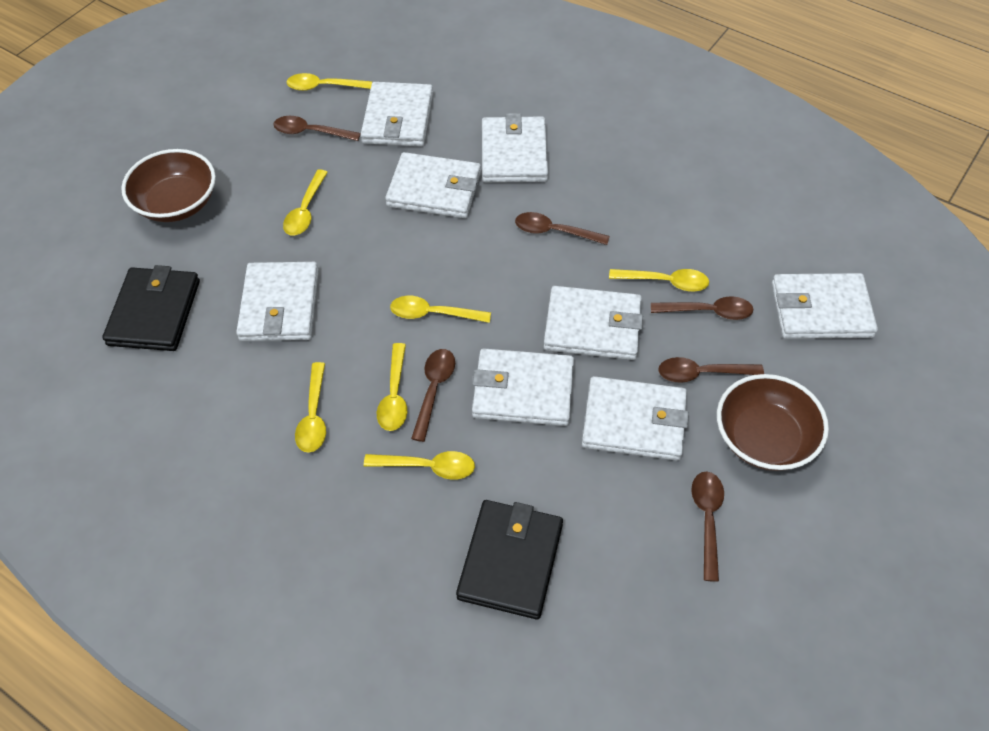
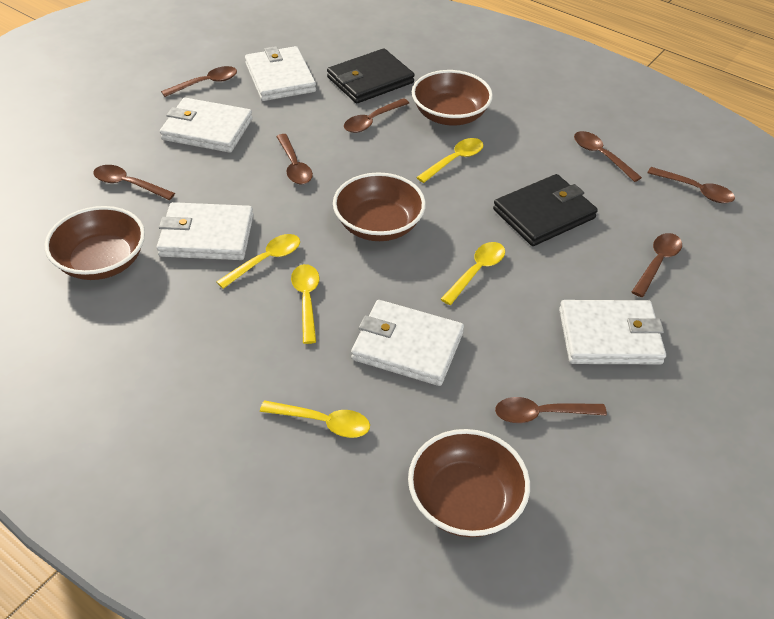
brown bowl: 2 -> 4
brown spoon: 6 -> 8
white wallet: 8 -> 5
yellow spoon: 7 -> 5

